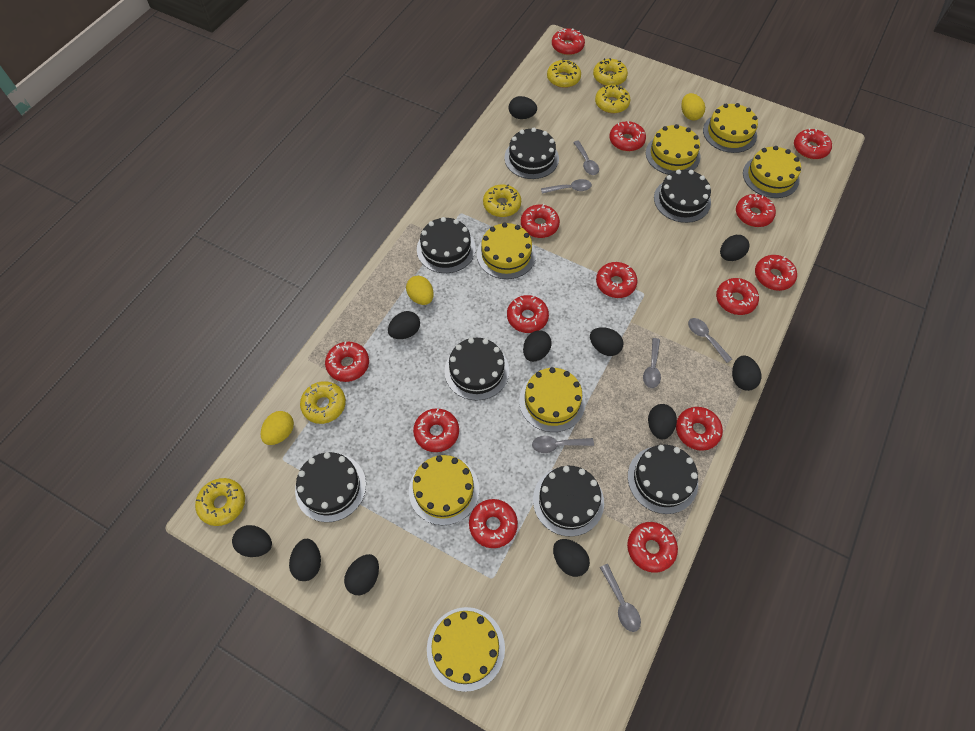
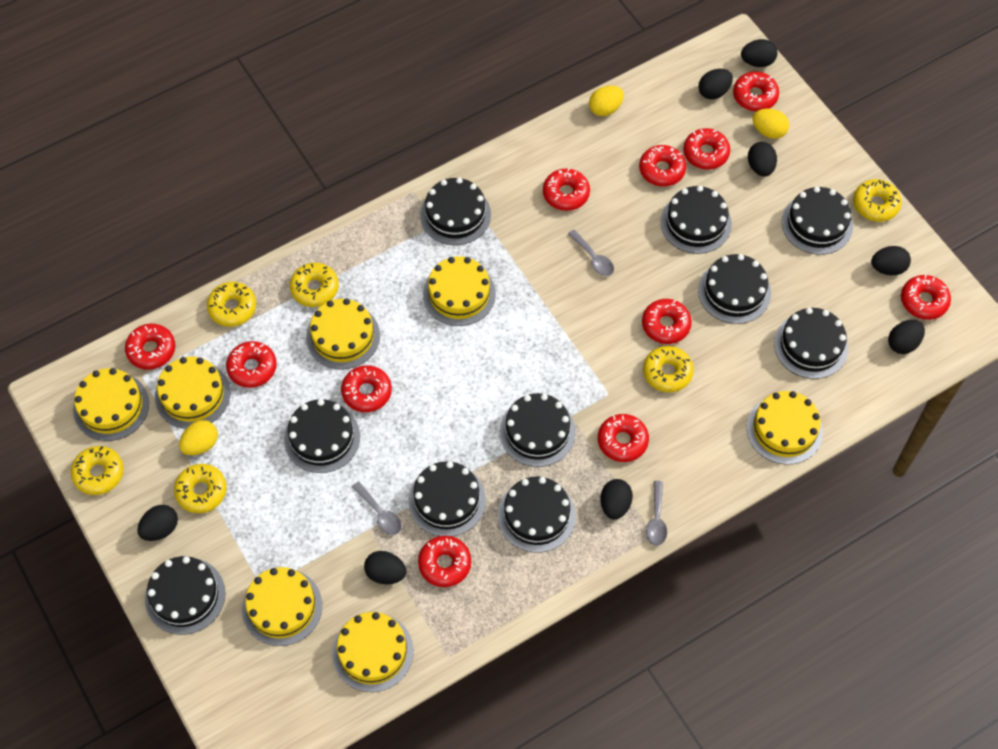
black cake: 7 -> 10
black egg: 11 -> 8
grey spoon: 6 -> 3
red donut: 14 -> 11

